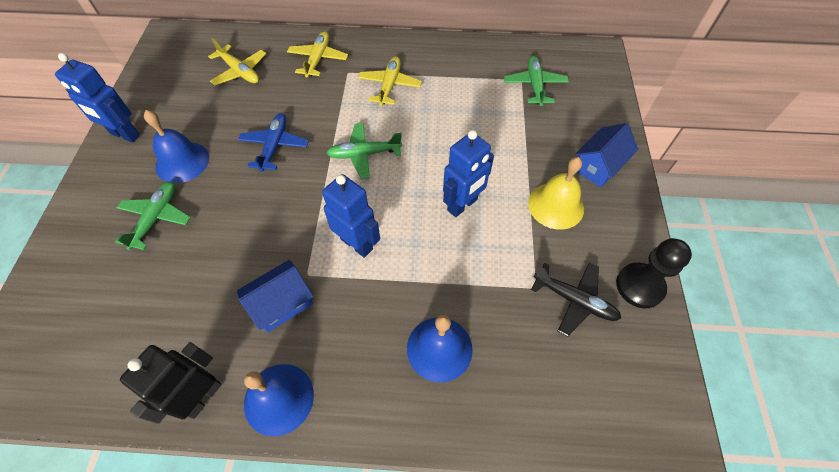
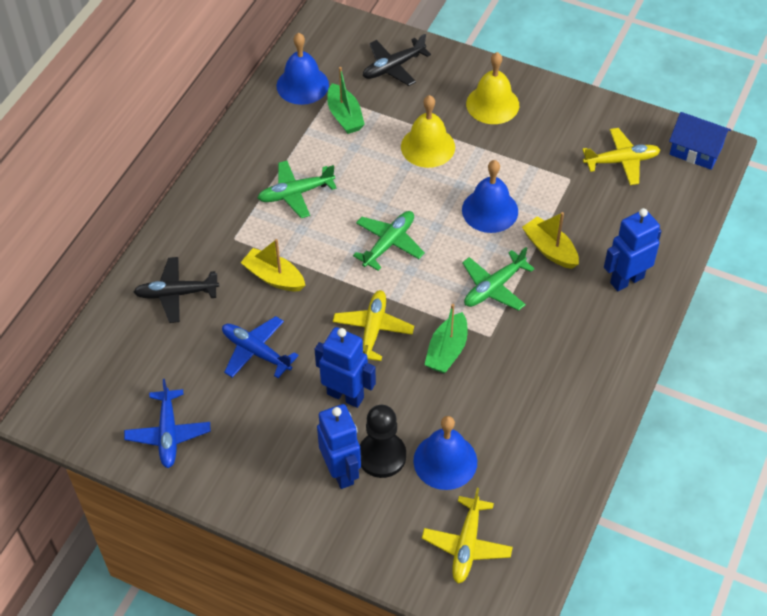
black plane: 1 -> 2
black robot: 1 -> 0
blue house: 2 -> 1
blue plane: 1 -> 2
green boat: 0 -> 2
yellow bell: 1 -> 2
yellow boat: 0 -> 2

